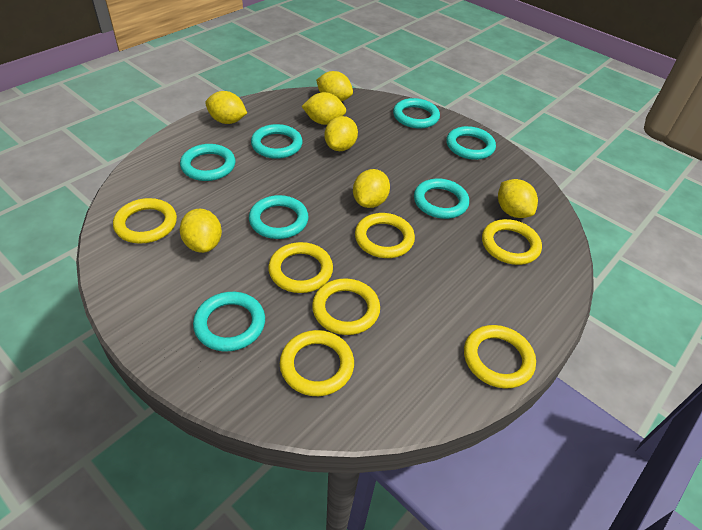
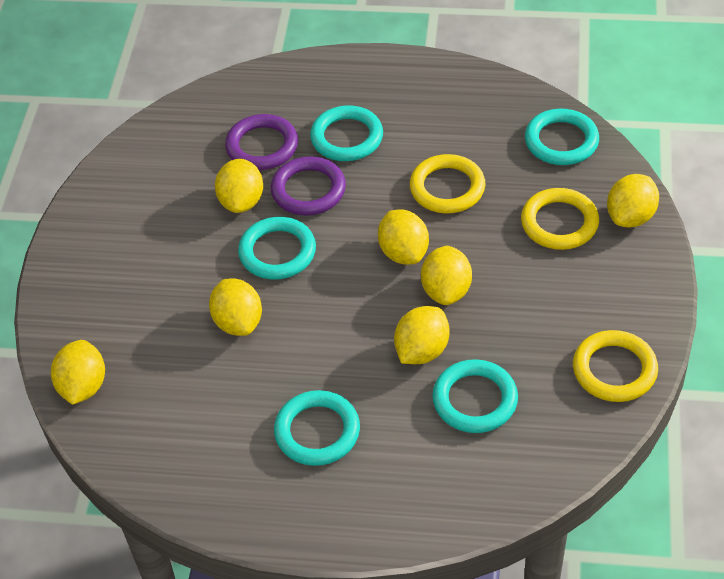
purple ring: 0 -> 2
turquoise ring: 7 -> 5
yellow ring: 7 -> 3

